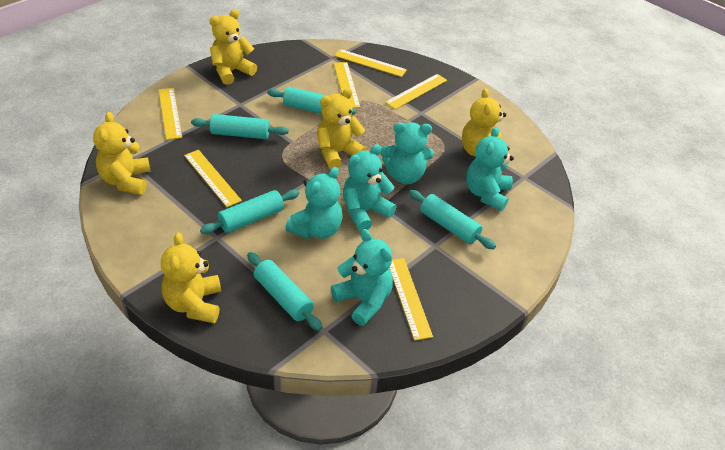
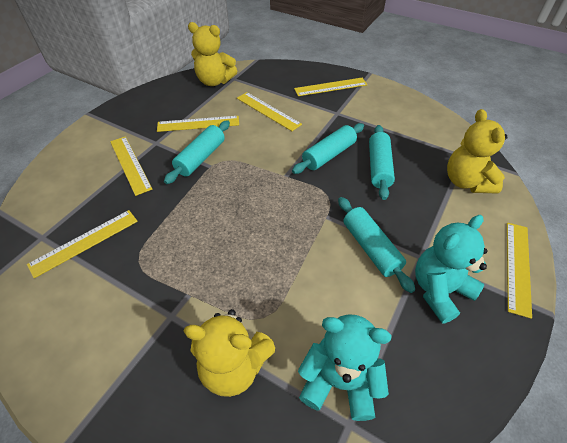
turquoise rolling pin: 5 -> 4
turquoise teddy bear: 5 -> 2
yellow teddy bear: 5 -> 3

